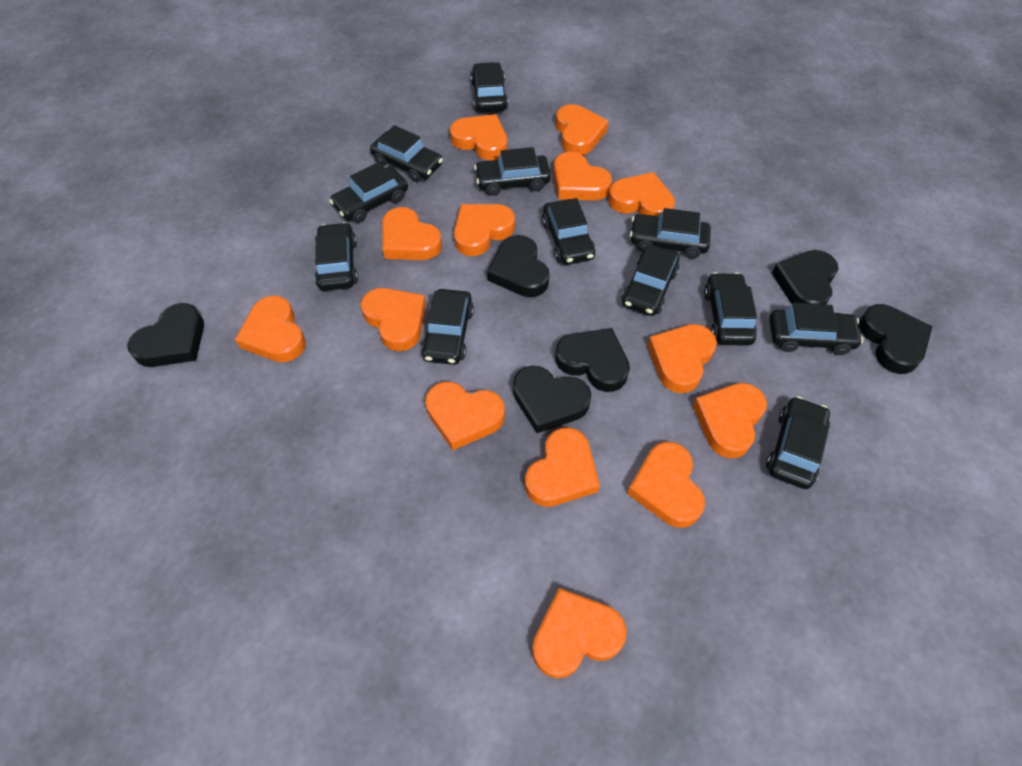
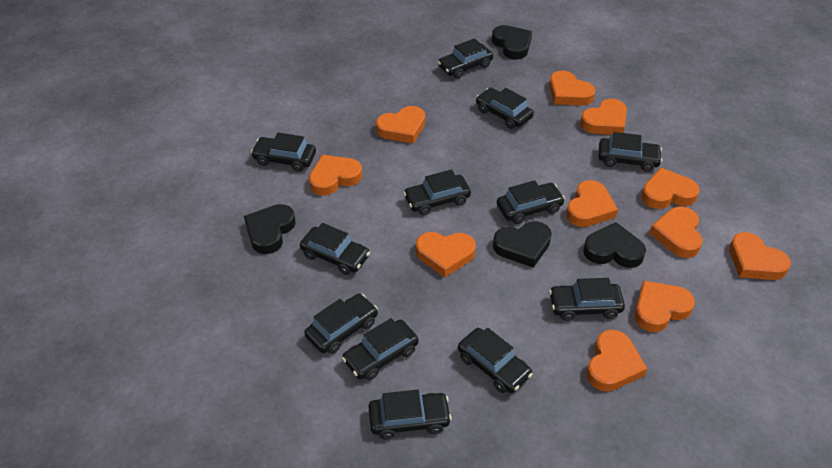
black heart: 6 -> 4
orange heart: 14 -> 11

